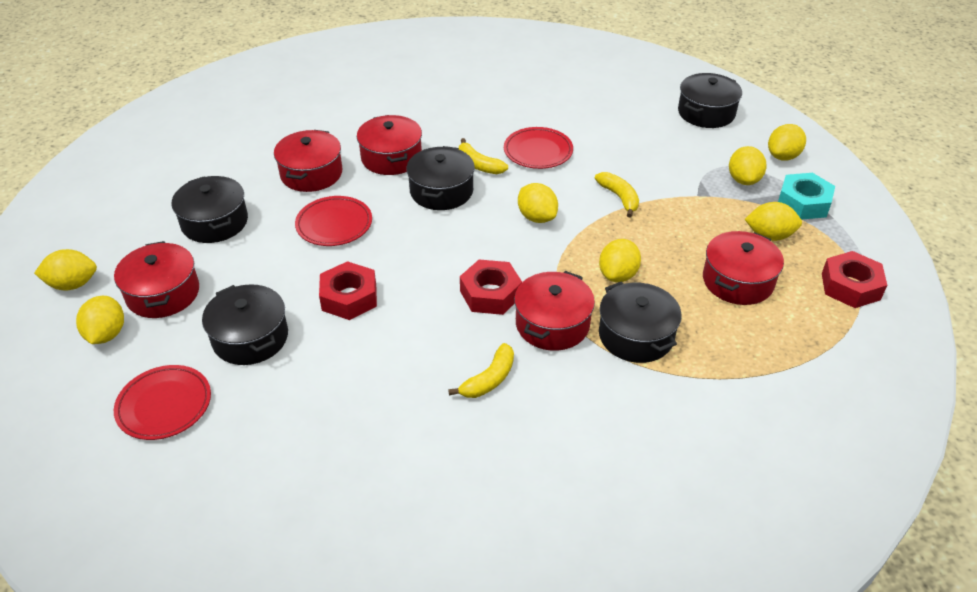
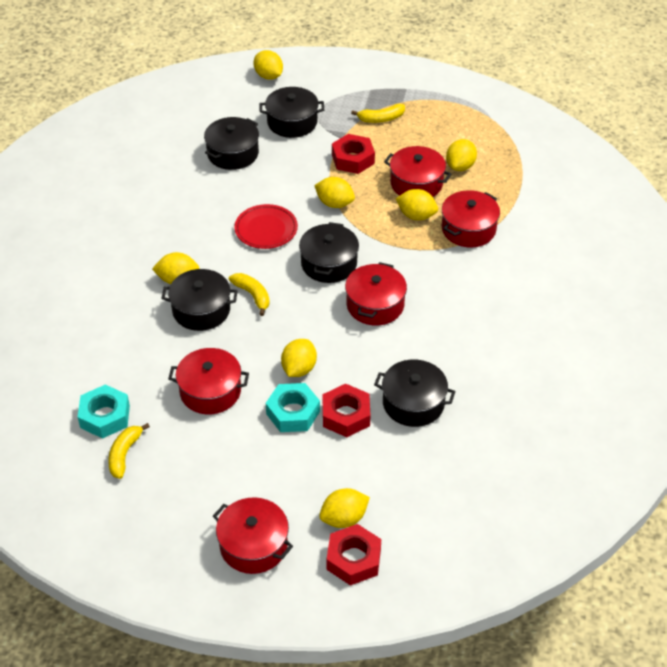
red plate: 3 -> 1
turquoise nut: 1 -> 2

